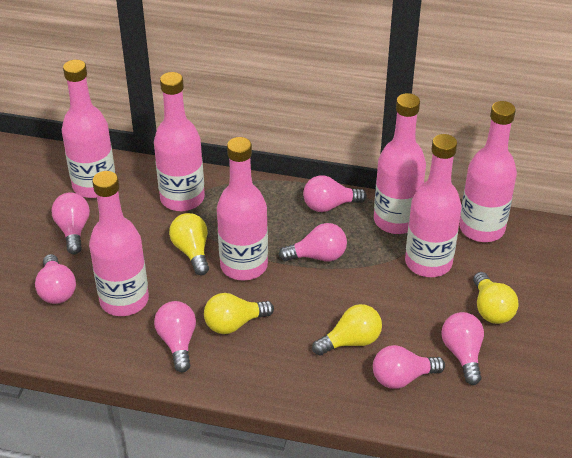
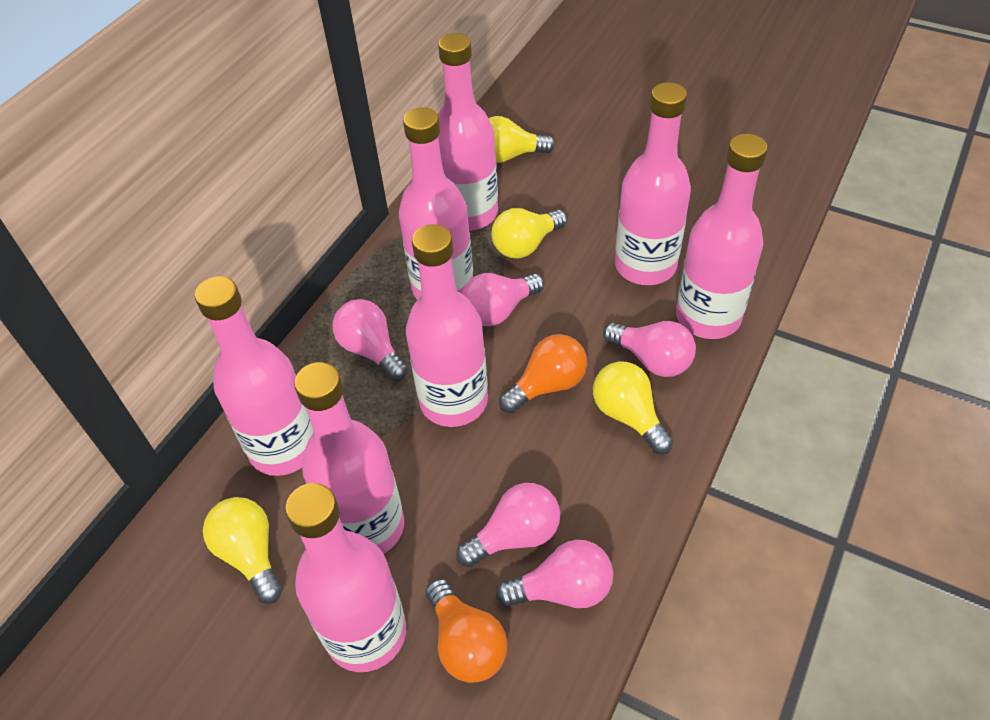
orange light bulb: 0 -> 2
pink bottle: 7 -> 8
pink light bulb: 7 -> 5

